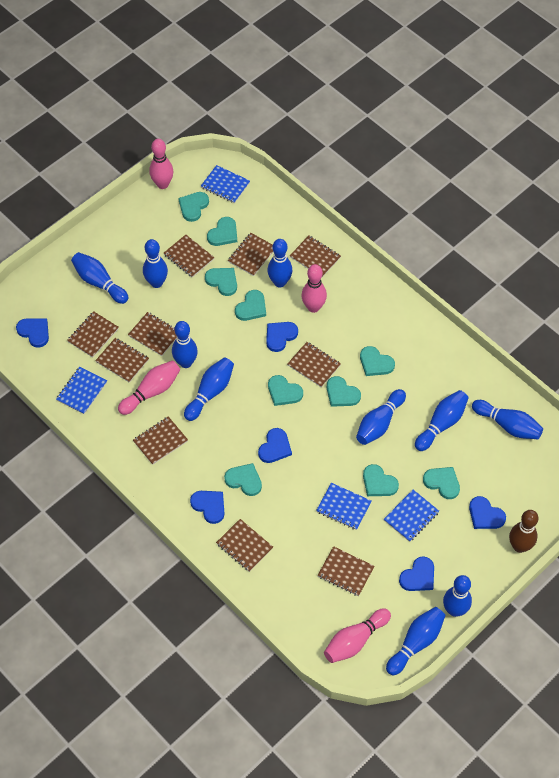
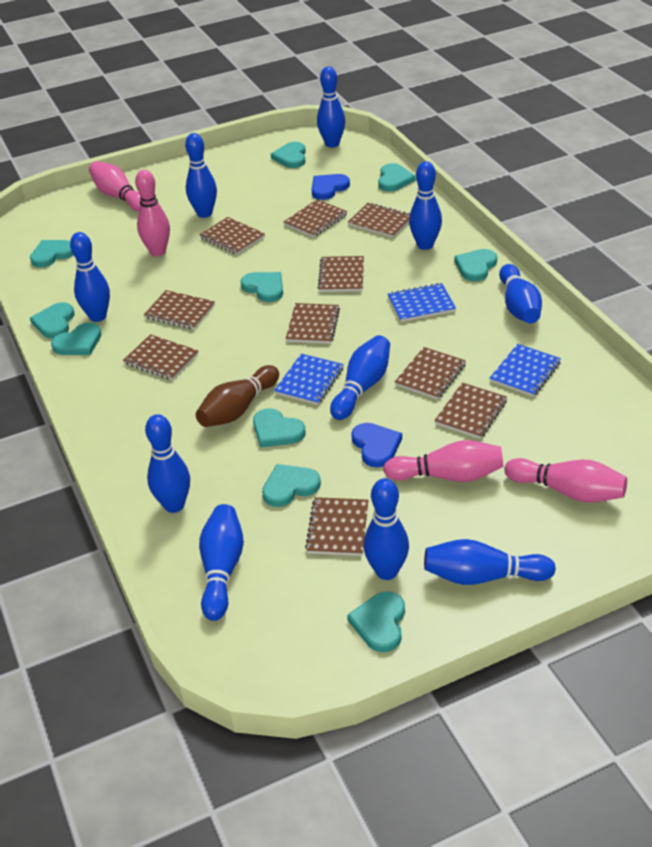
blue heart: 6 -> 2
blue notebook: 4 -> 3

